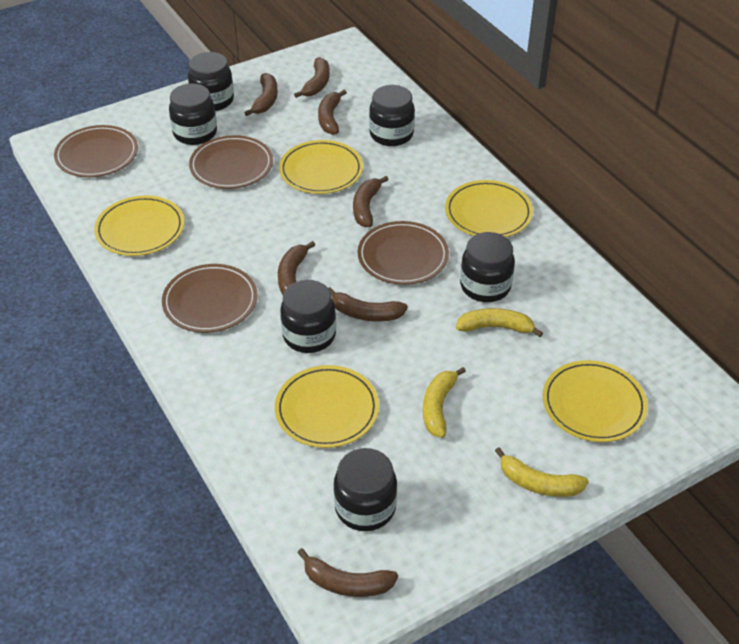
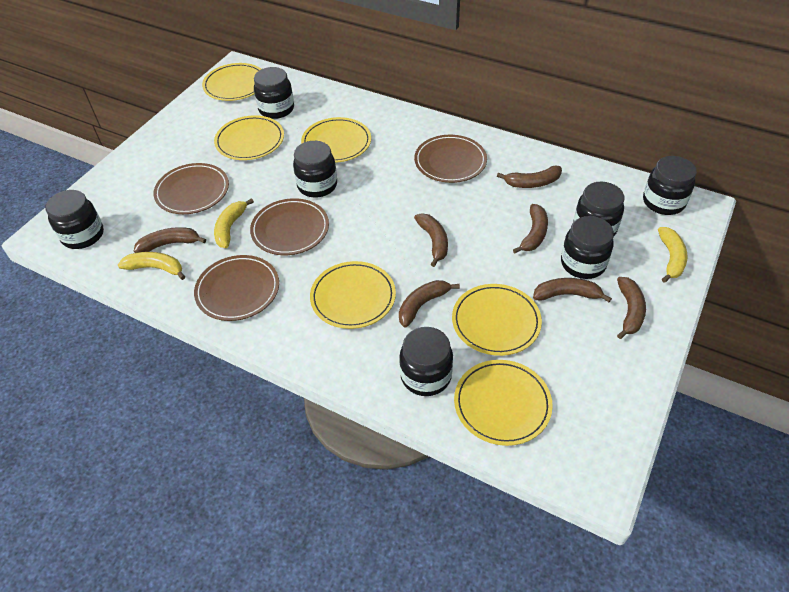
black jar: 6 -> 7
yellow plate: 5 -> 6

